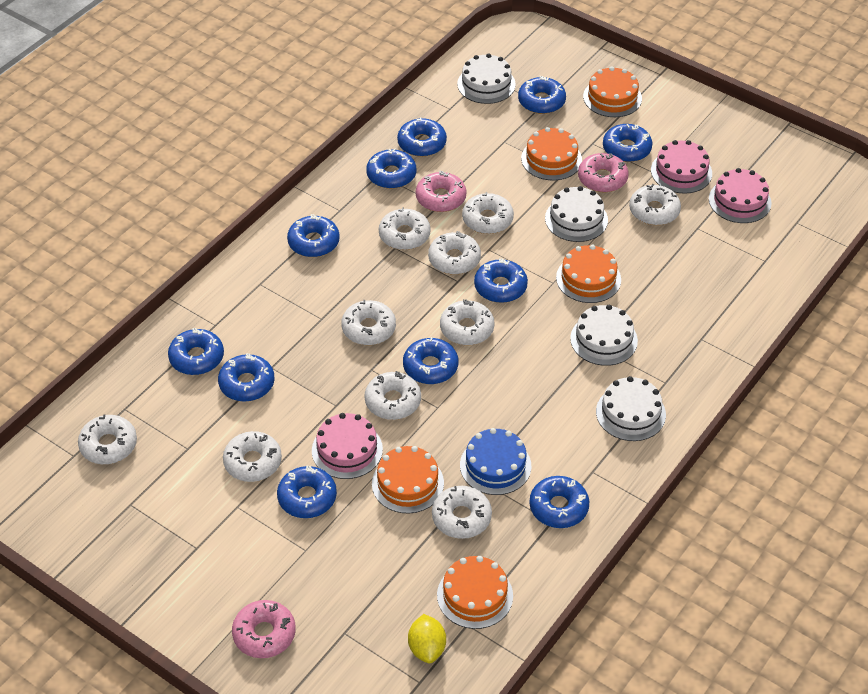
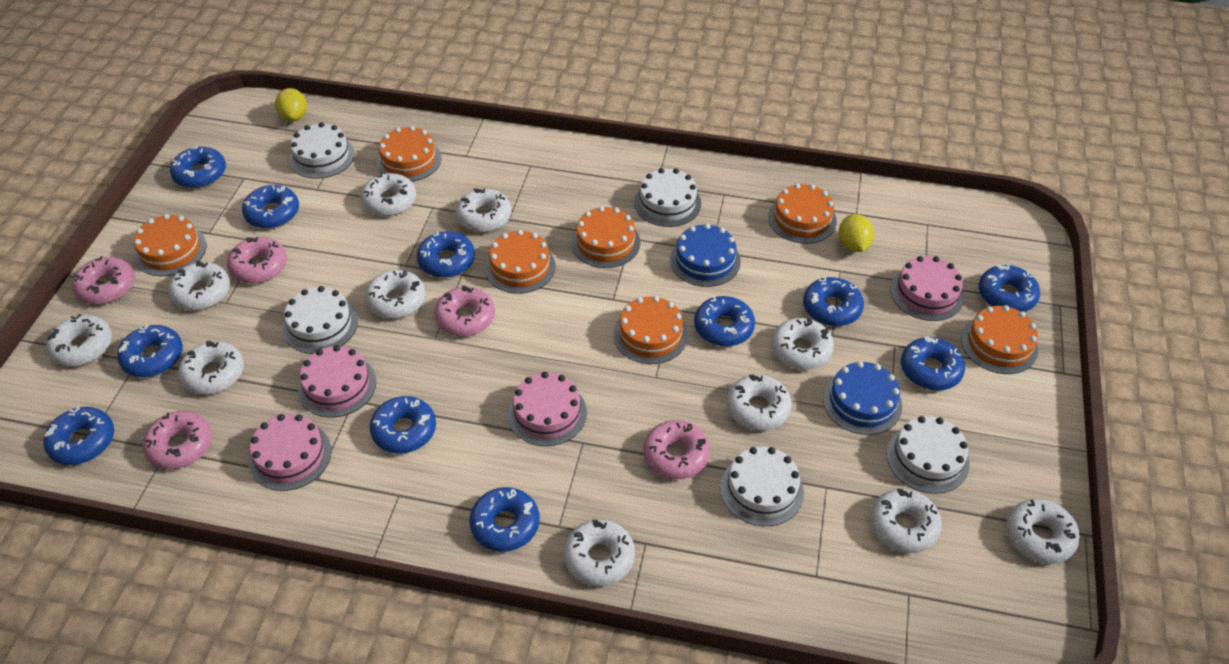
blue cake: 1 -> 2
orange cake: 5 -> 7
pink cake: 3 -> 4
pink donut: 3 -> 5
white cake: 4 -> 5
white donut: 10 -> 11
yellow lemon: 1 -> 2

